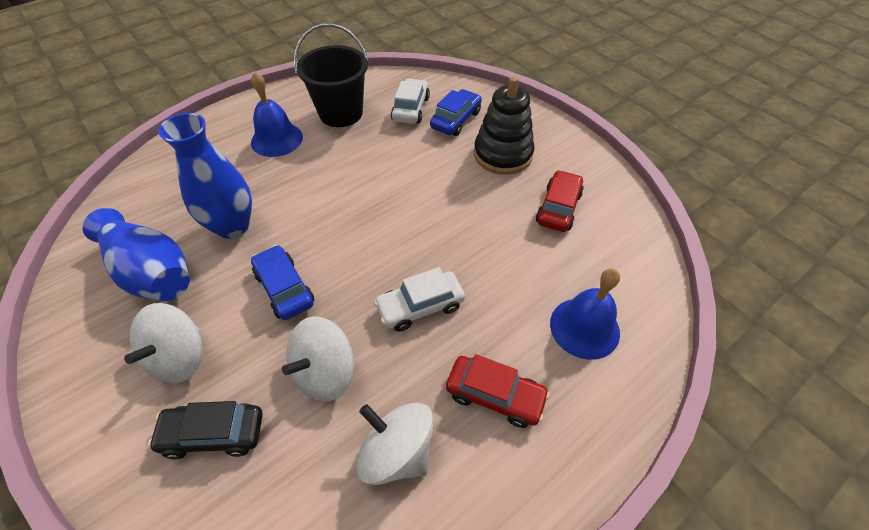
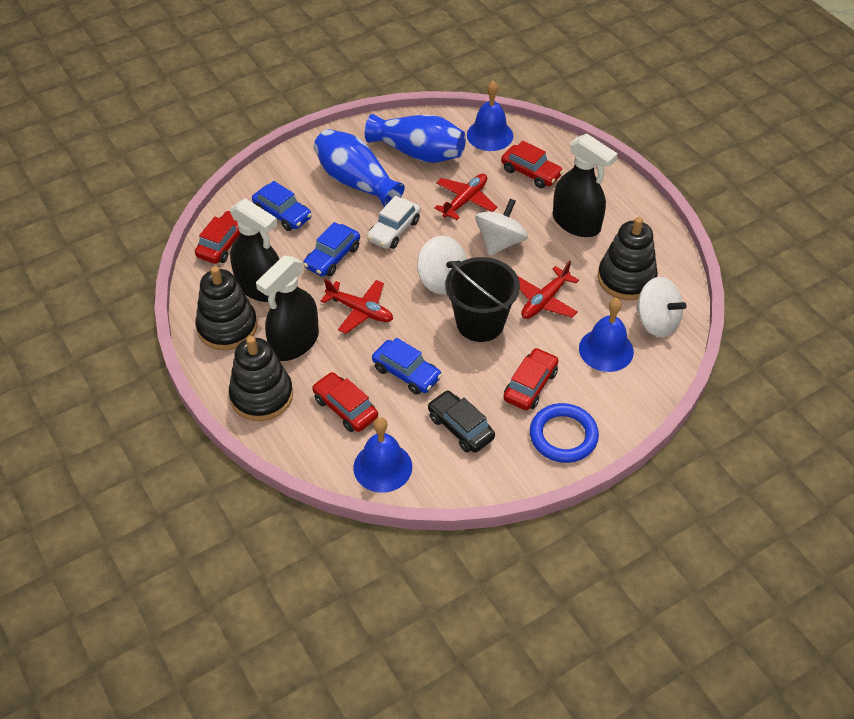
black spray bottle: 0 -> 3
black stacking toy: 1 -> 3
blue bell: 2 -> 3
blue car: 2 -> 3
blue ring: 0 -> 1
red car: 2 -> 4
red plane: 0 -> 3
white car: 2 -> 1

